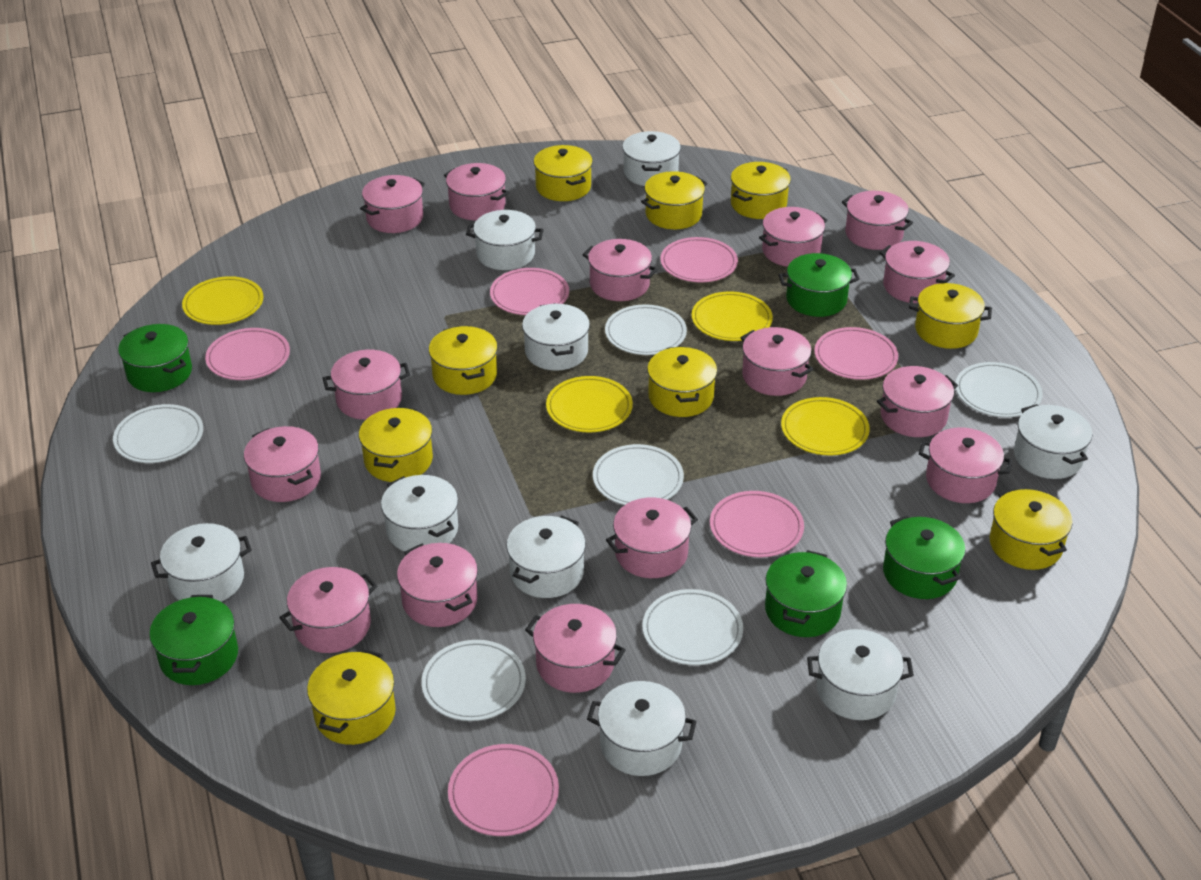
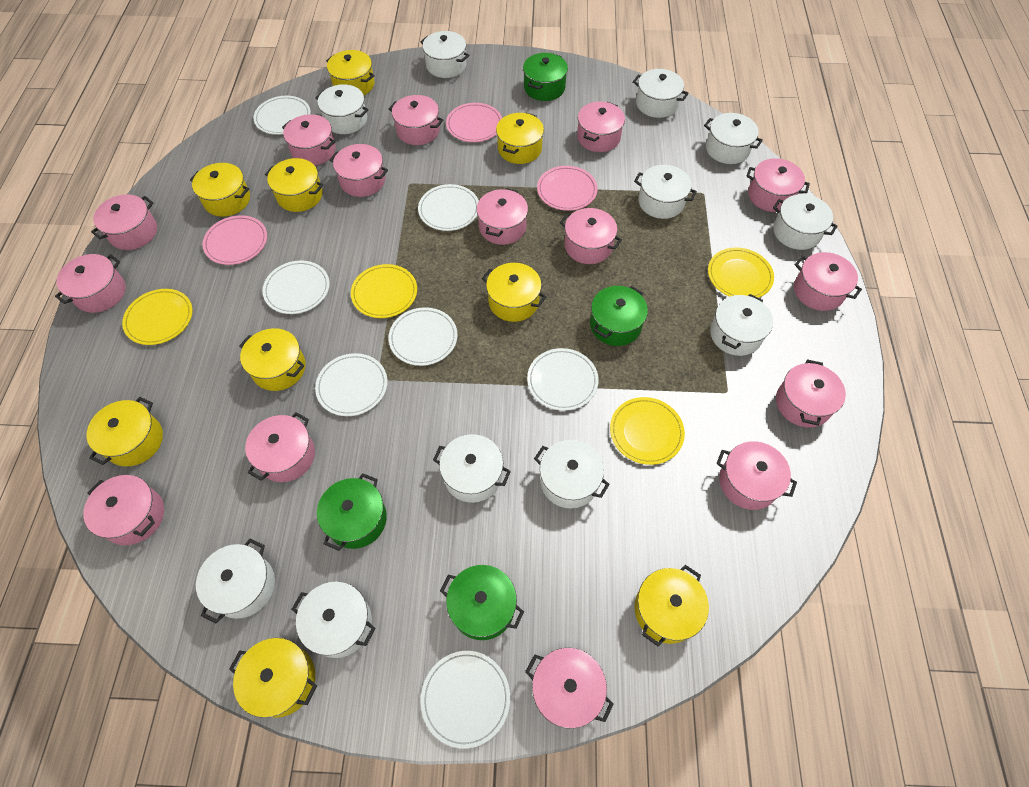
green pot: 5 -> 4
pink plate: 6 -> 3
white plate: 6 -> 7
white pot: 9 -> 11

